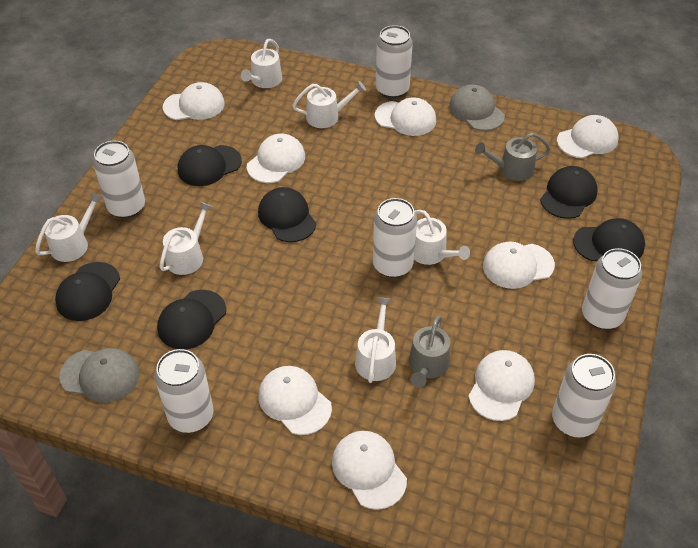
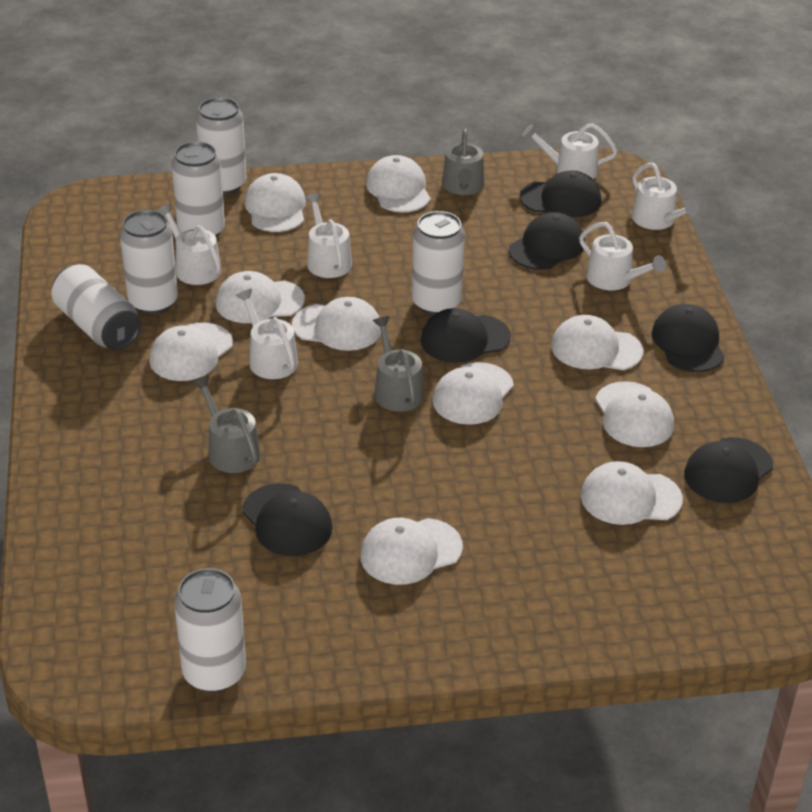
grey cap: 2 -> 0
grey watering can: 2 -> 3
white cap: 8 -> 10

